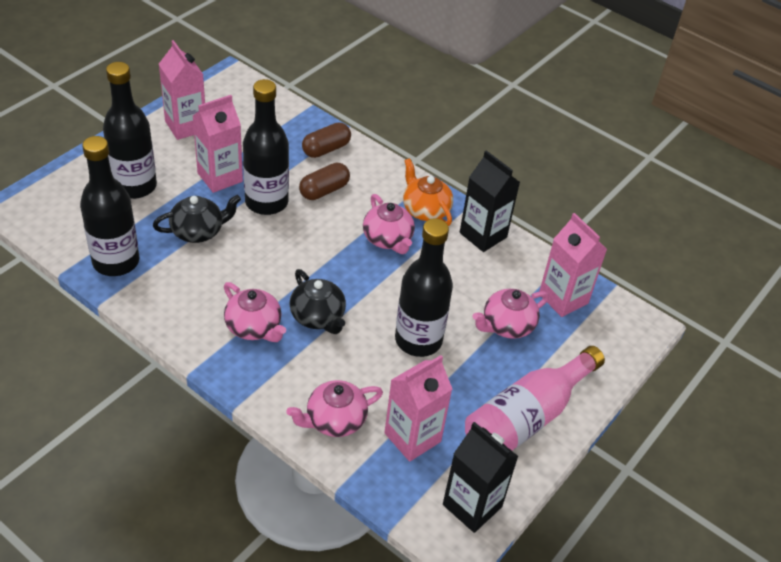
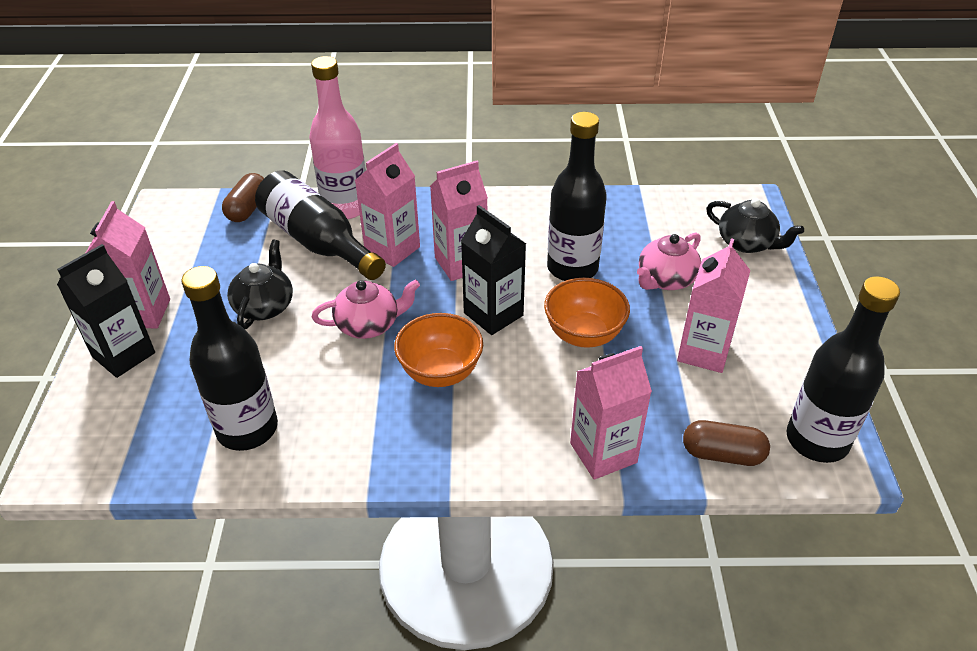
orange bowl: 0 -> 2
orange teapot: 1 -> 0
pink carton: 4 -> 5
pink teapot: 4 -> 2

